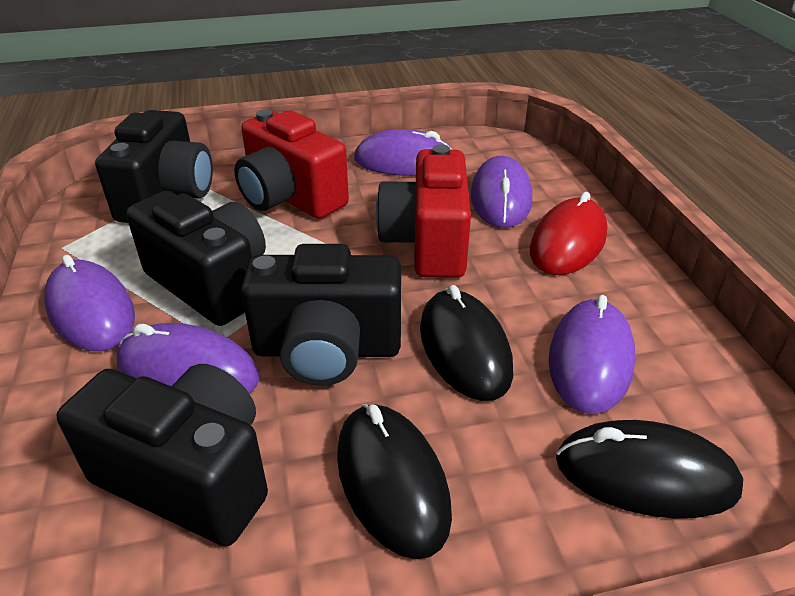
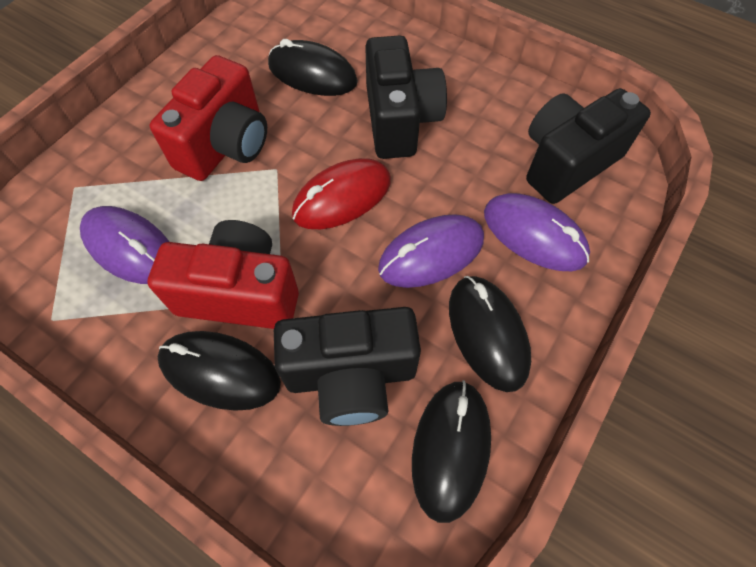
black camera: 4 -> 3
black mouse: 3 -> 4
purple mouse: 5 -> 3

